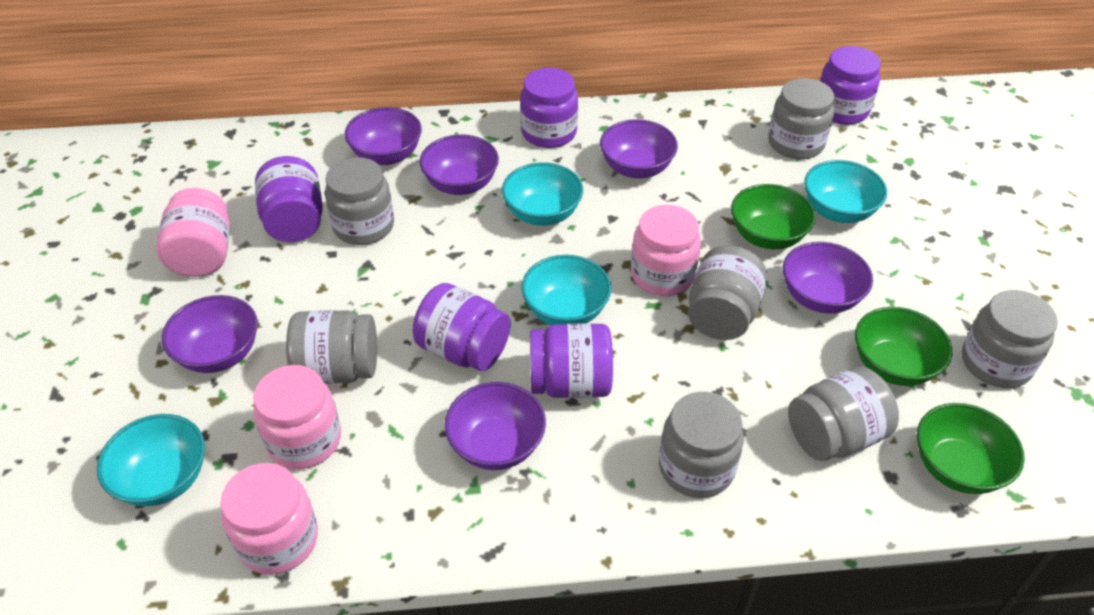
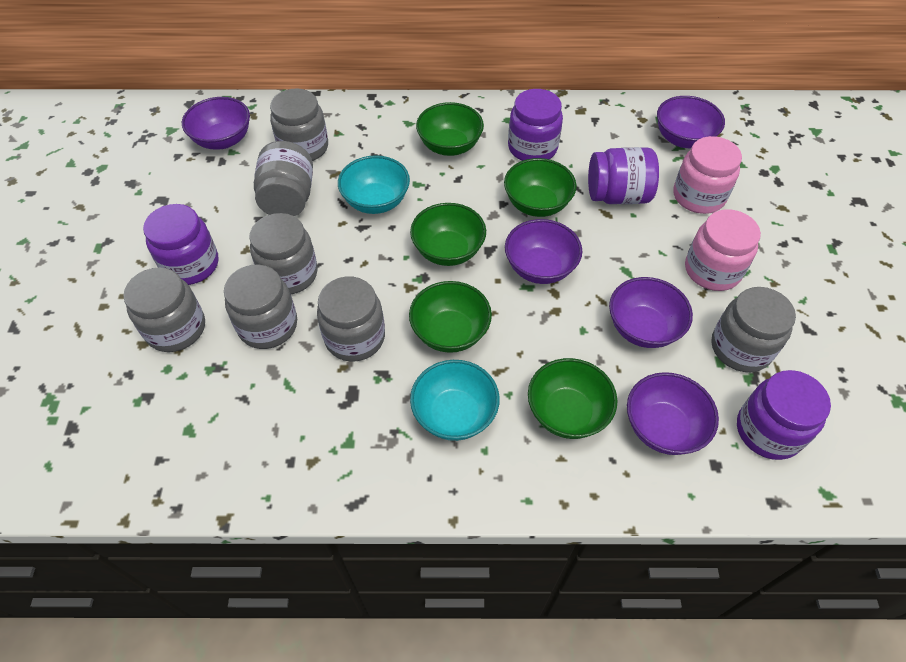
green bowl: 3 -> 5
pink jar: 4 -> 2
purple bowl: 6 -> 5
purple jar: 5 -> 4
turquoise bowl: 4 -> 2

